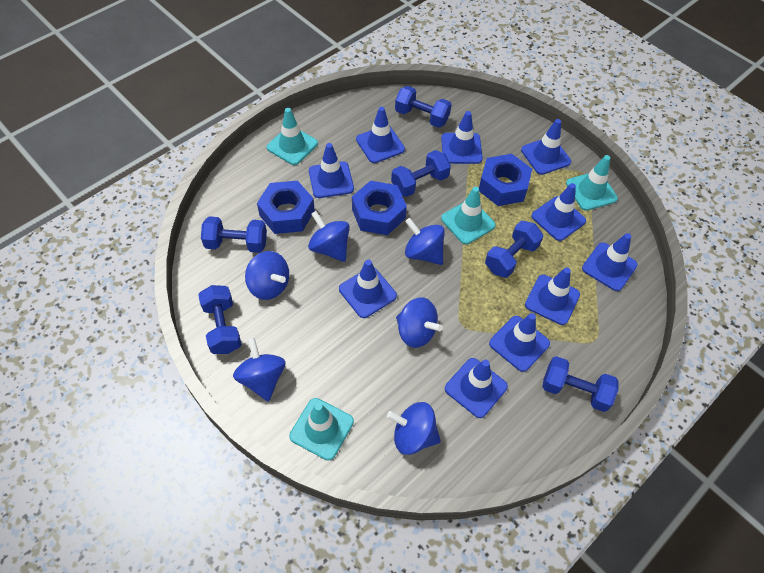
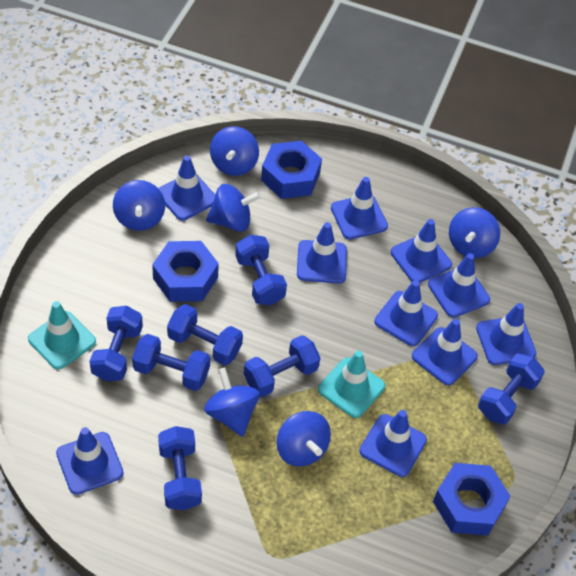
blue dumbbell: 6 -> 7
turquoise traffic cone: 4 -> 2

